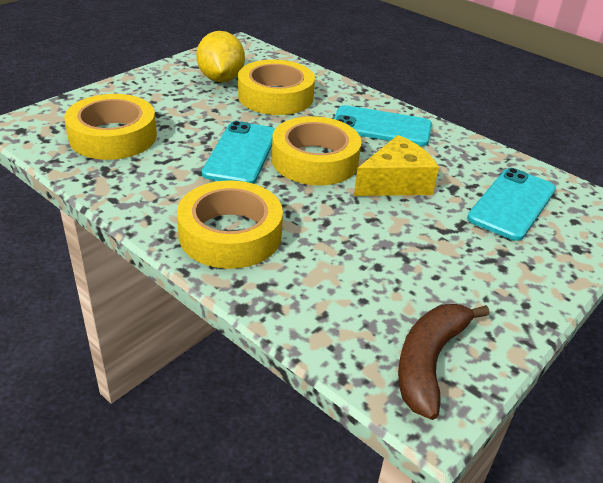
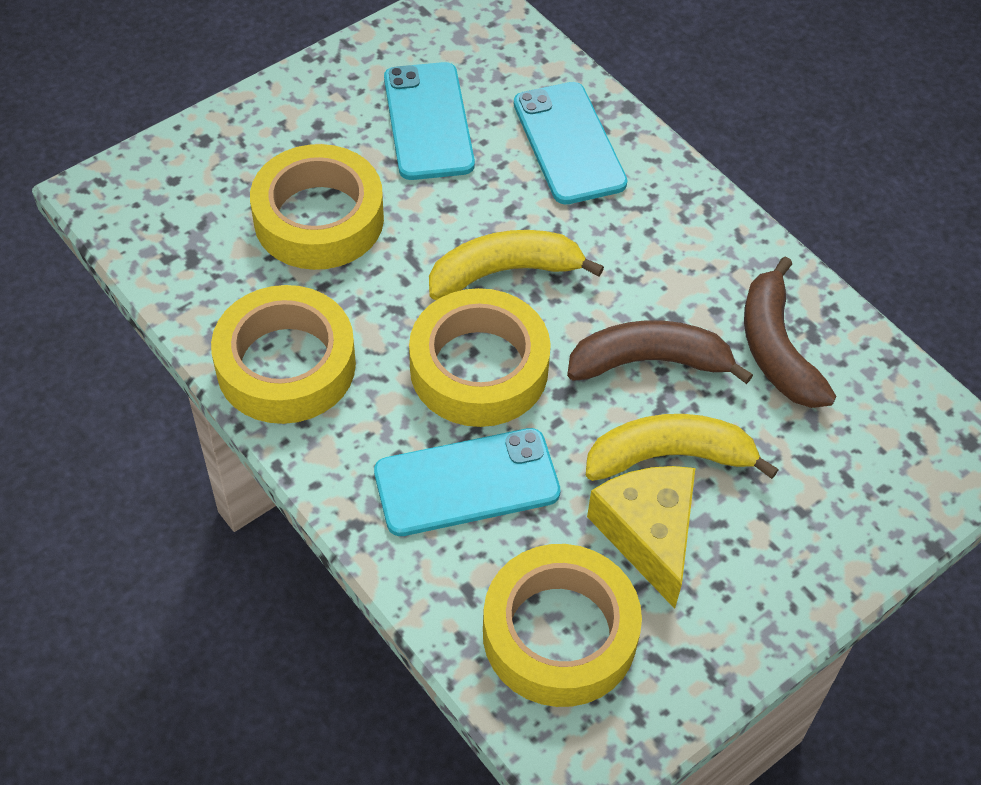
brown banana: 1 -> 2
yellow banana: 0 -> 2
yellow lemon: 1 -> 0

